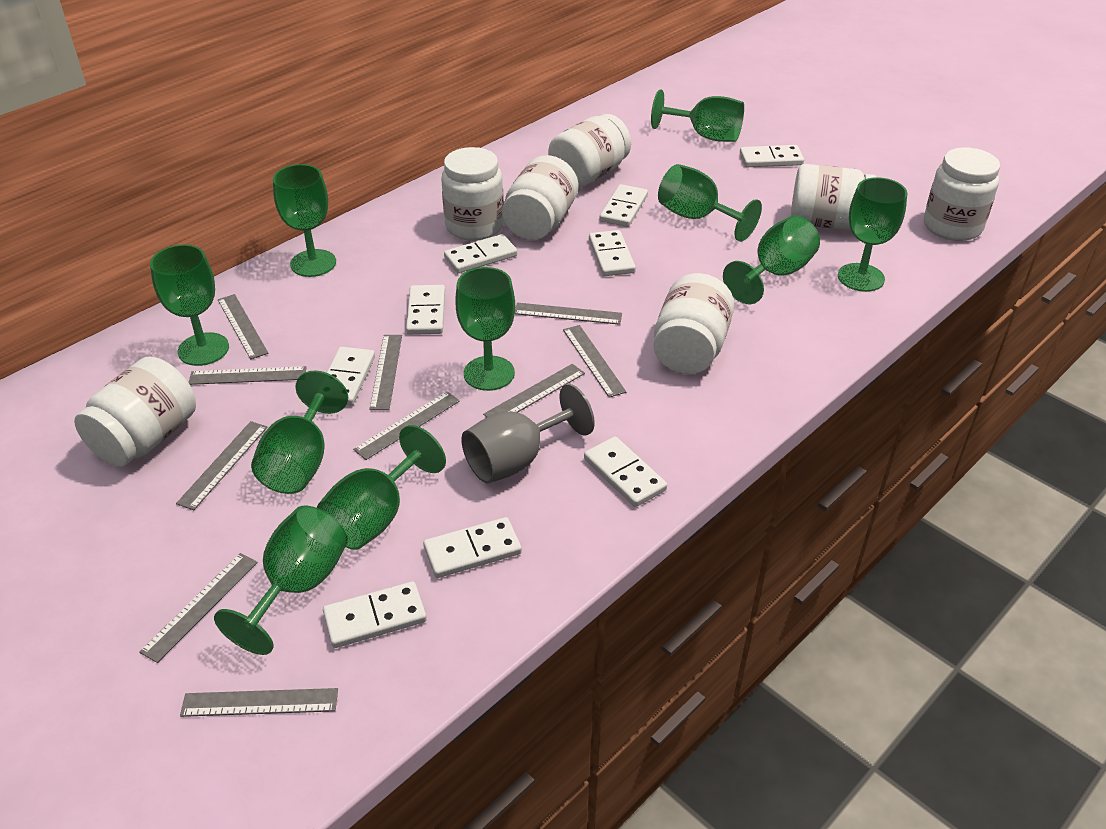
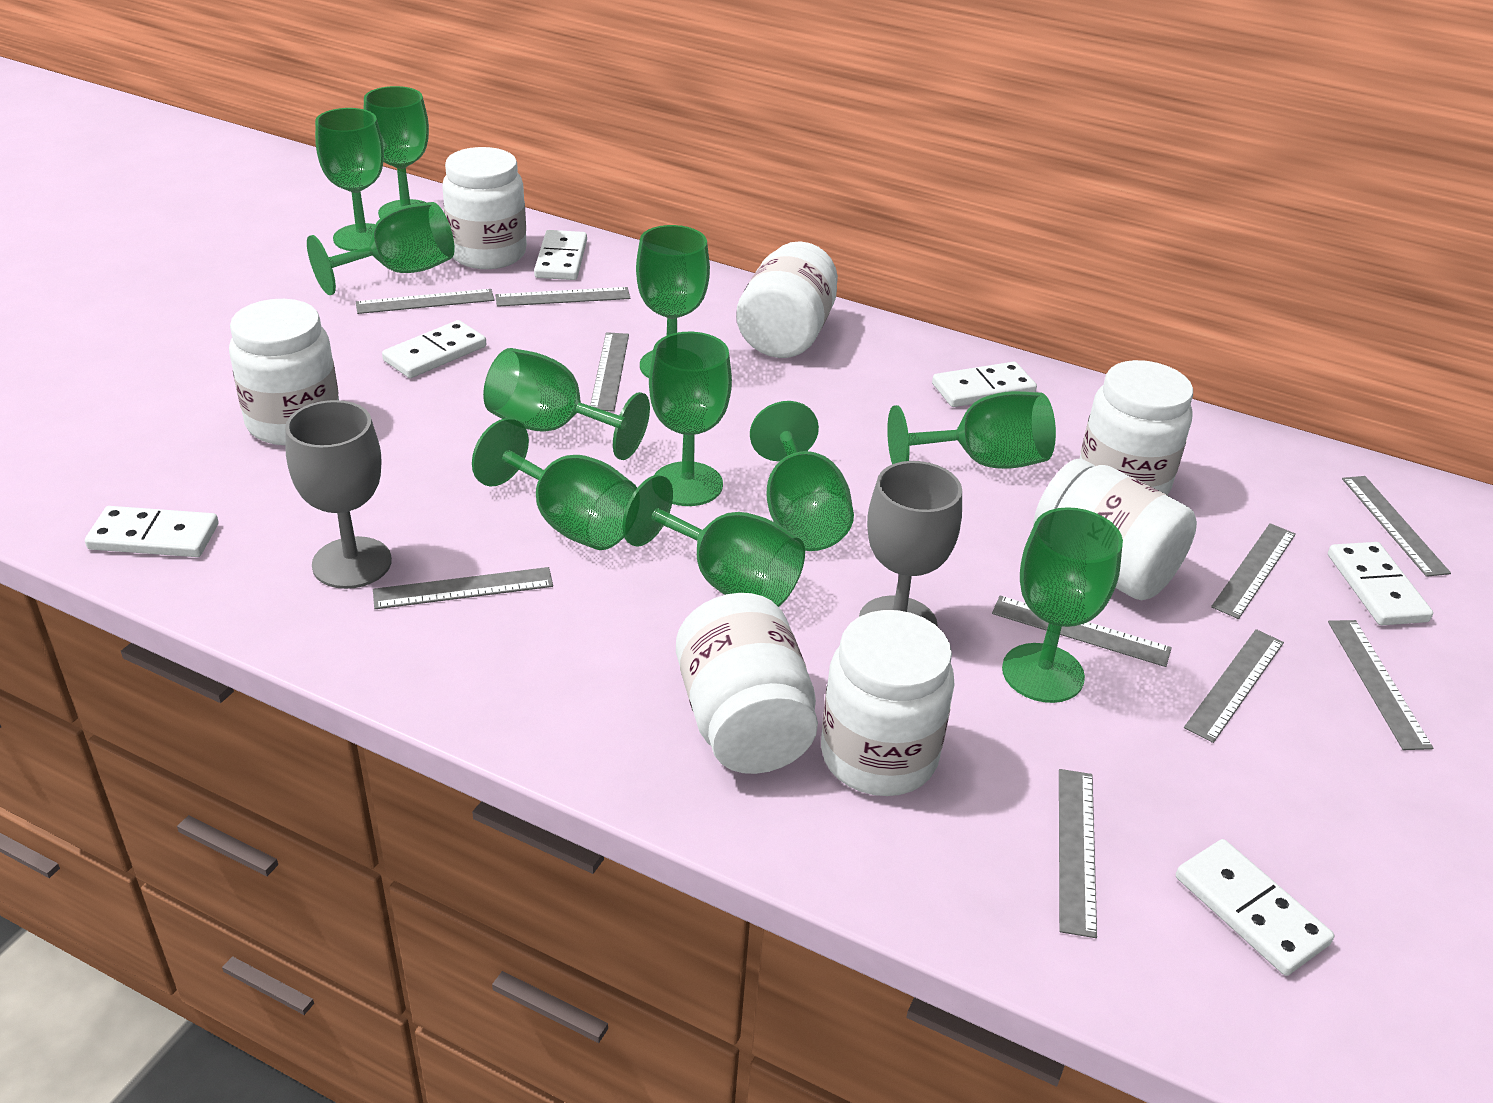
green goblet: 10 -> 11
grey goblet: 1 -> 2
white domino: 9 -> 6

